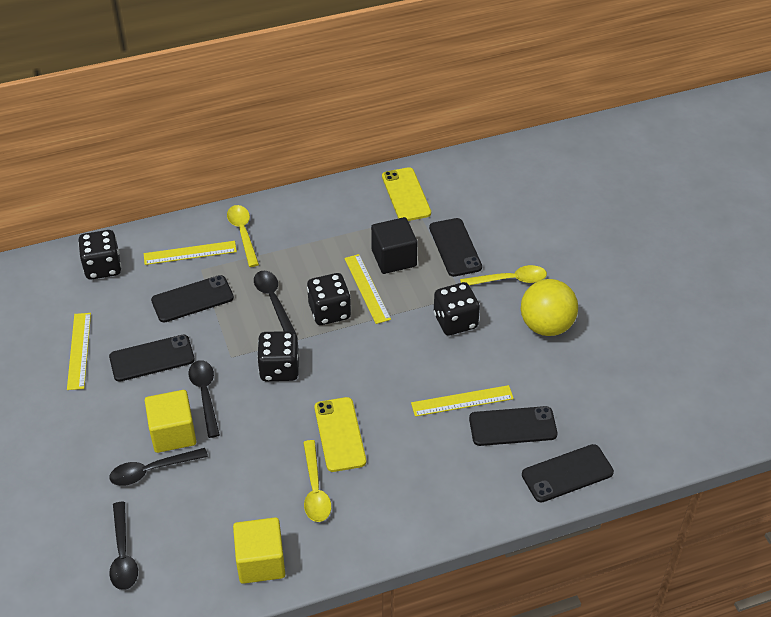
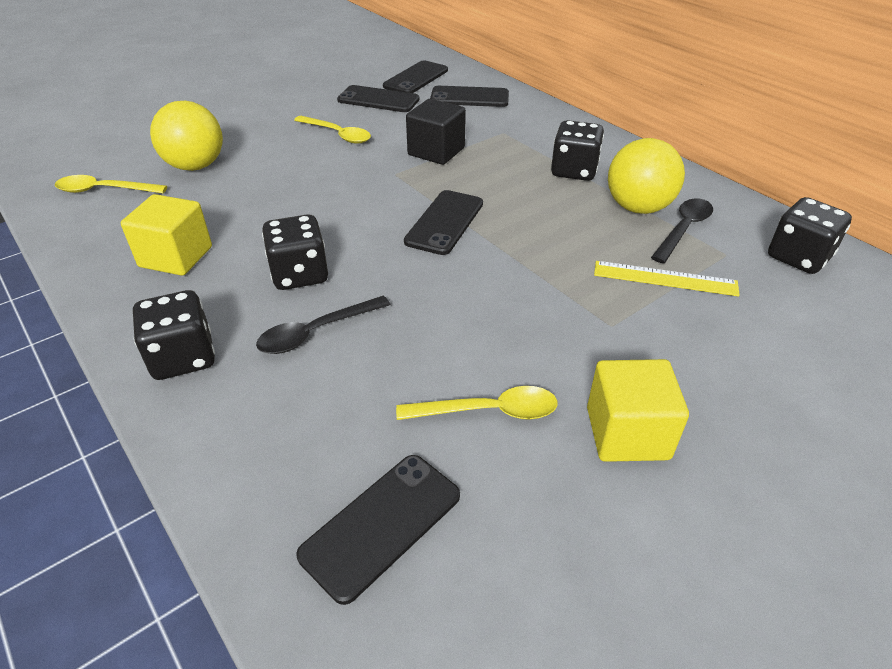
black spoon: 4 -> 2
yellow ball: 1 -> 2
yellow phone: 2 -> 0
yellow ruler: 4 -> 1

